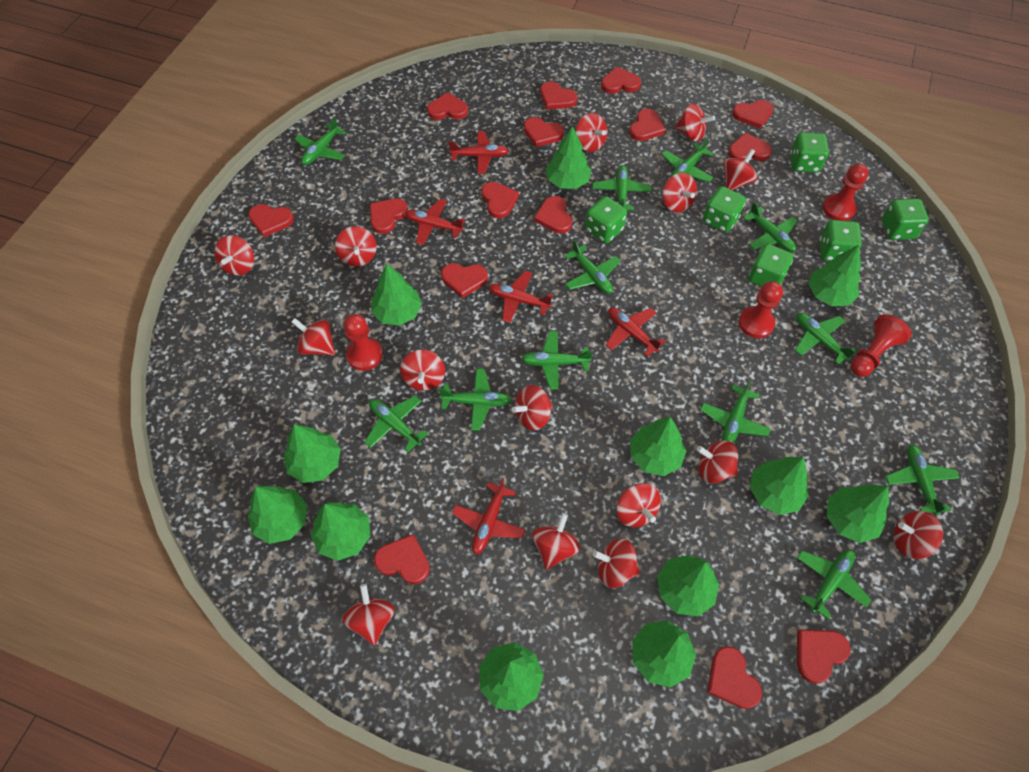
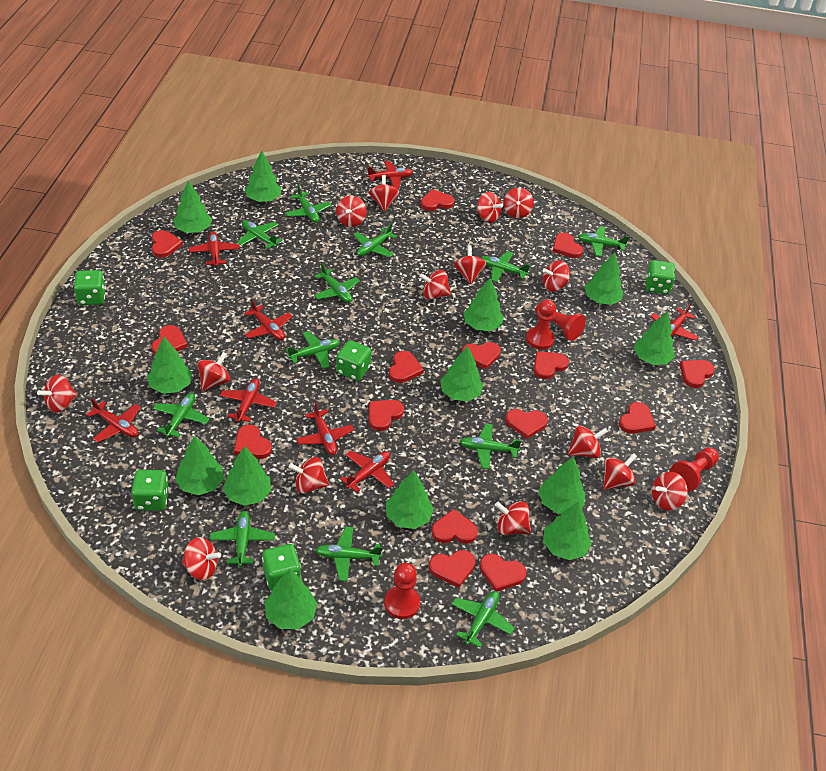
green dice: 6 -> 5
green tree: 12 -> 13
red plane: 5 -> 8

